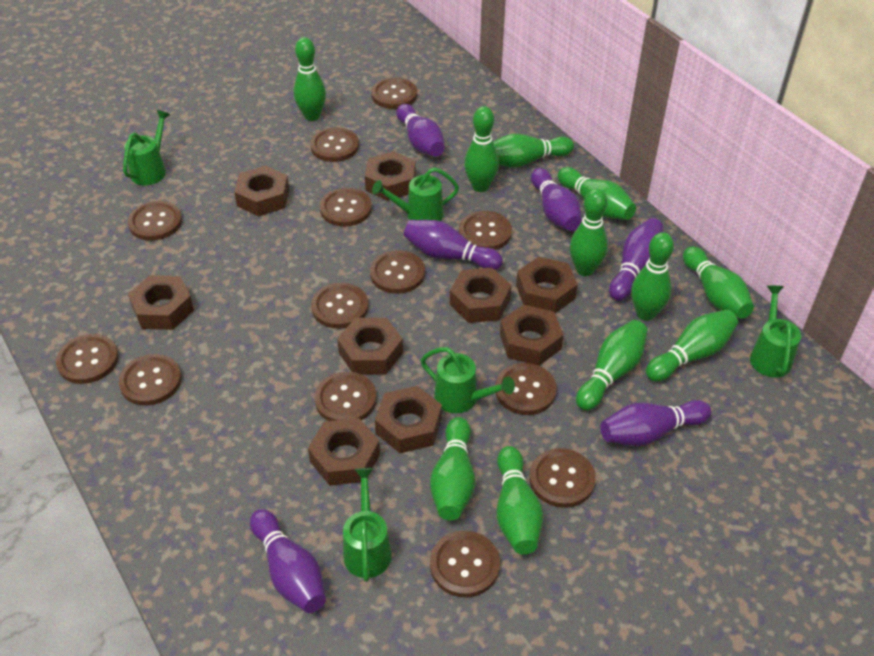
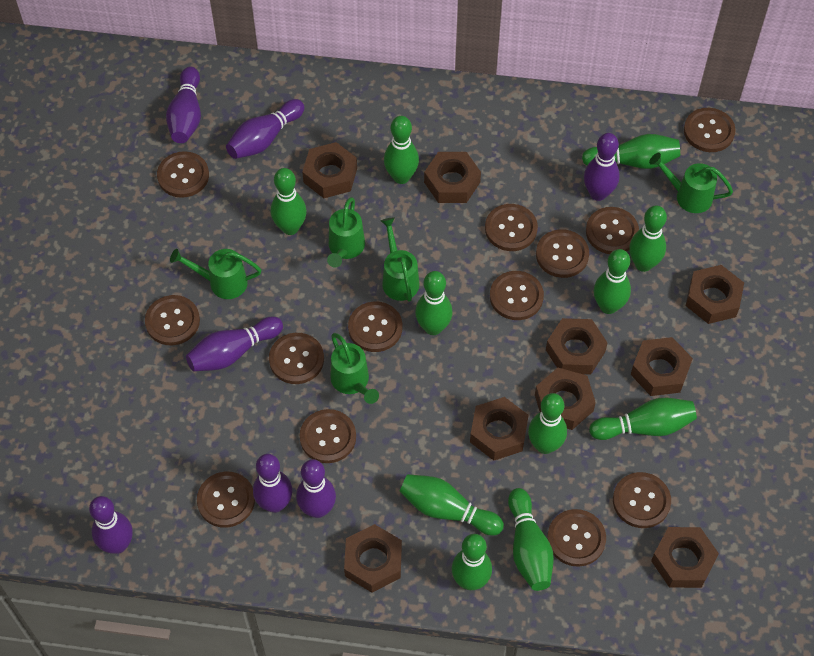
purple bowling pin: 6 -> 7

